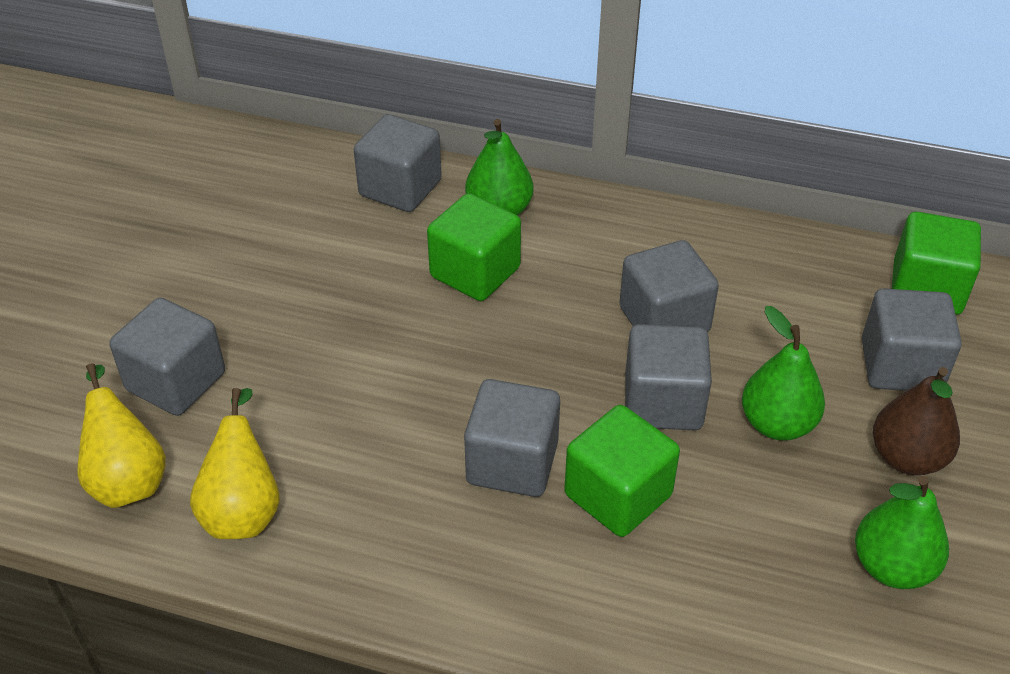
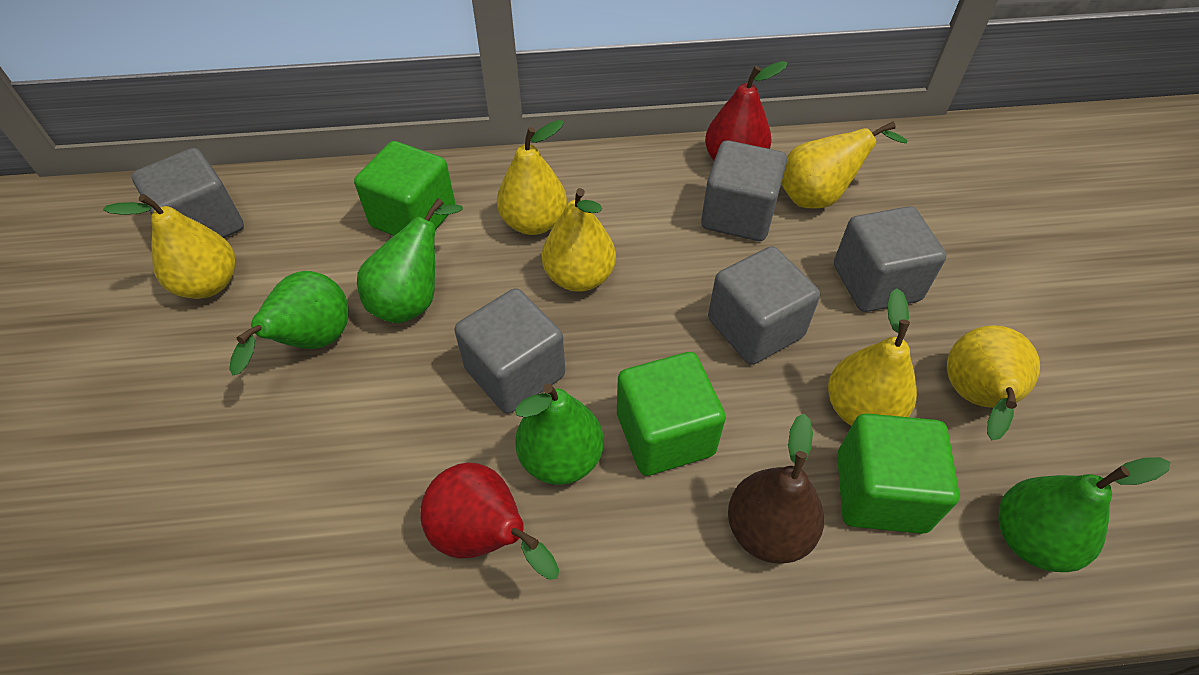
green pear: 3 -> 4
grey cube: 6 -> 5
red pear: 0 -> 2
yellow pear: 2 -> 6

